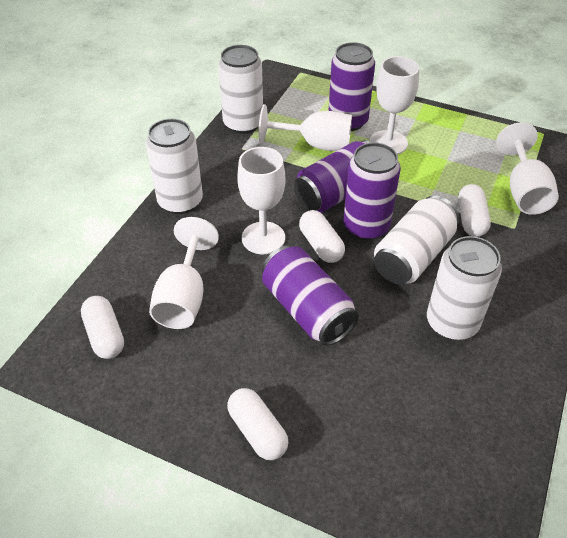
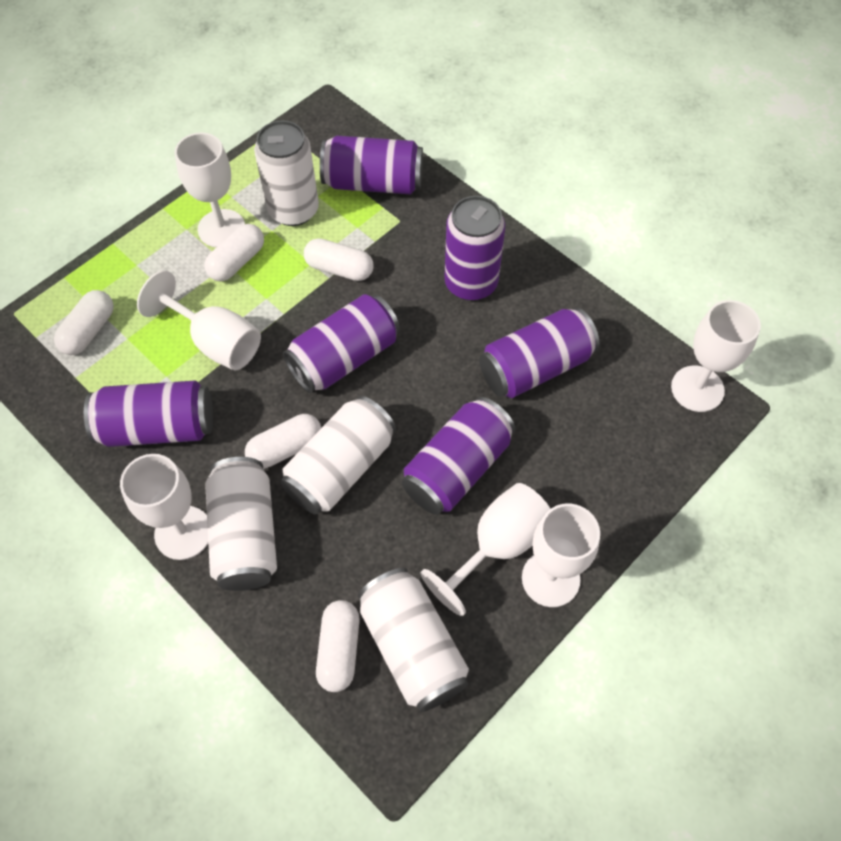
purple can: 4 -> 6
white capsule: 4 -> 5
white goblet: 5 -> 6

